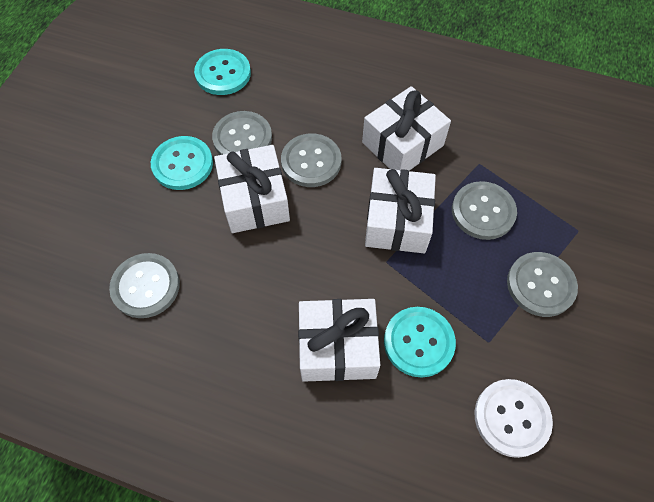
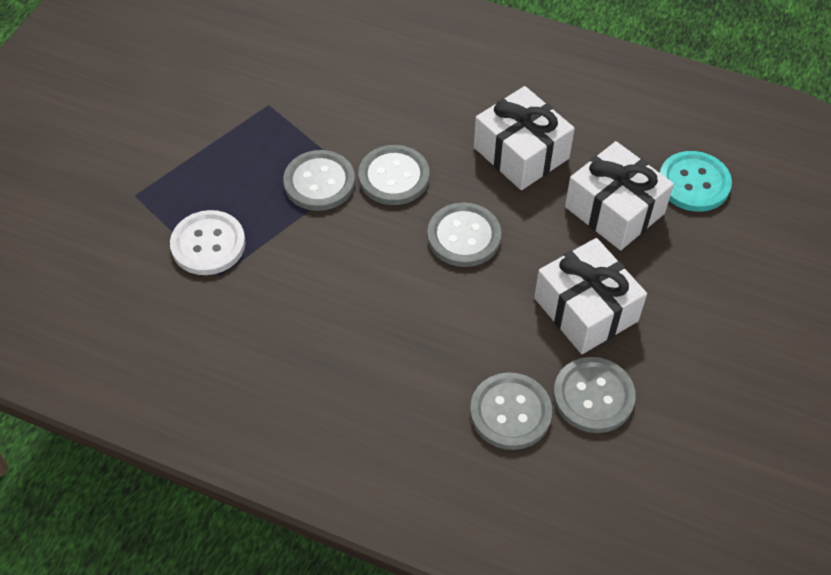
turquoise button: 3 -> 1
white gift: 4 -> 3

